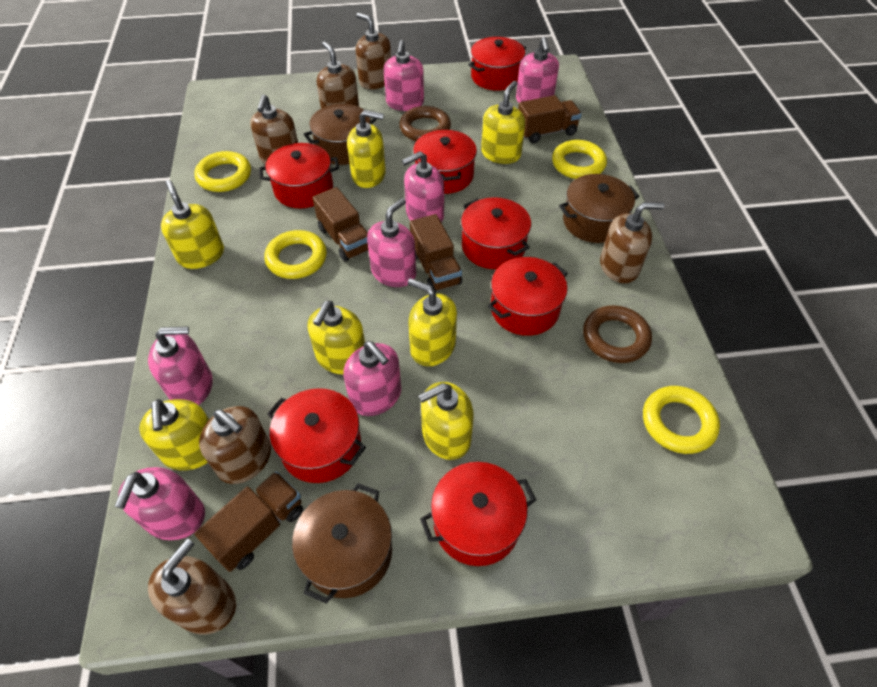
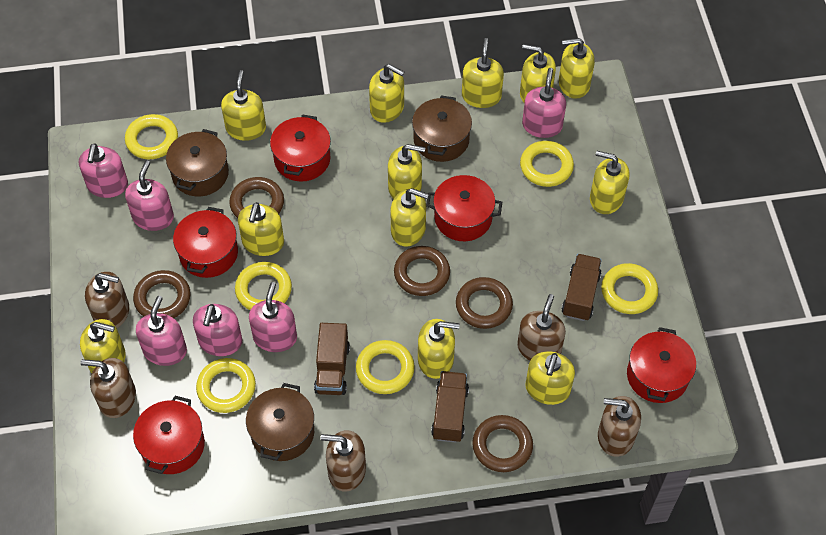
brown ring: 2 -> 5
brown soap dispenser: 6 -> 5
brown truck: 4 -> 3
pink soap dispenser: 7 -> 6
red pot: 7 -> 5
yellow ring: 4 -> 6
yellow soap dispenser: 7 -> 12

